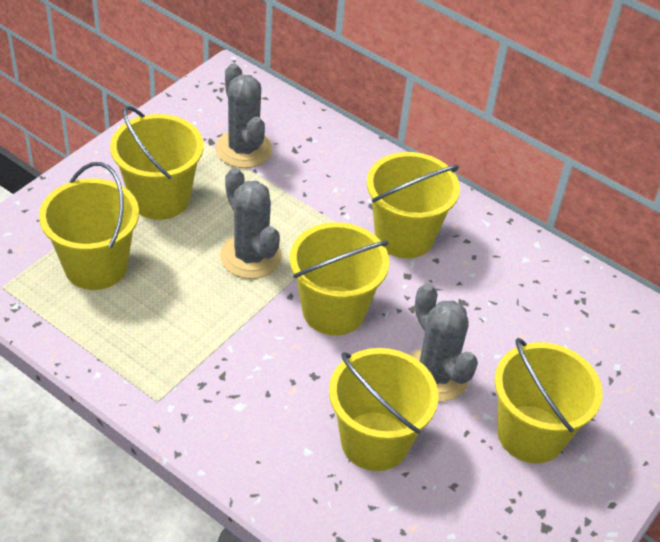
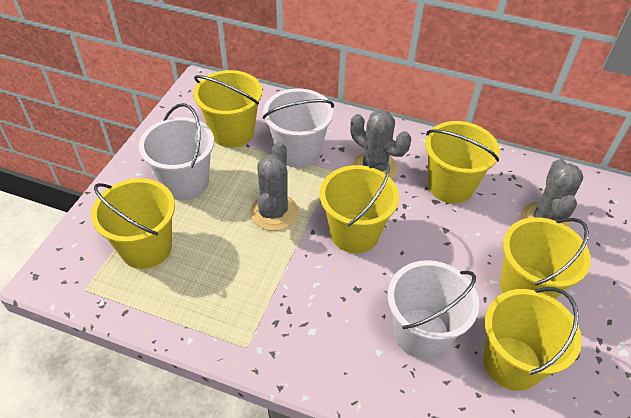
white bucket: 0 -> 3

